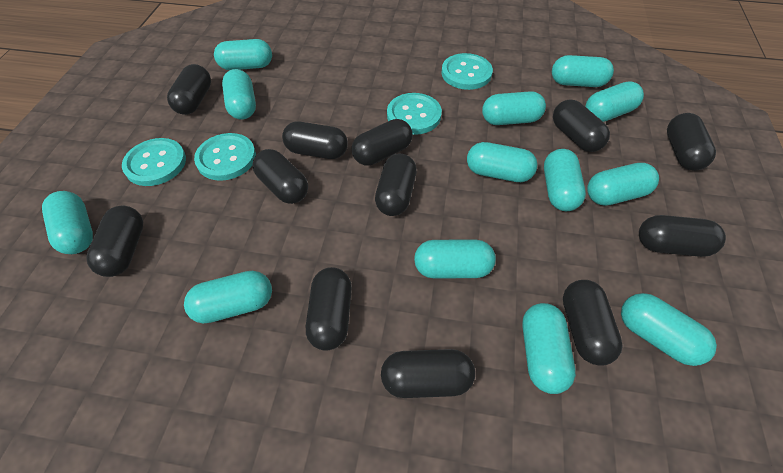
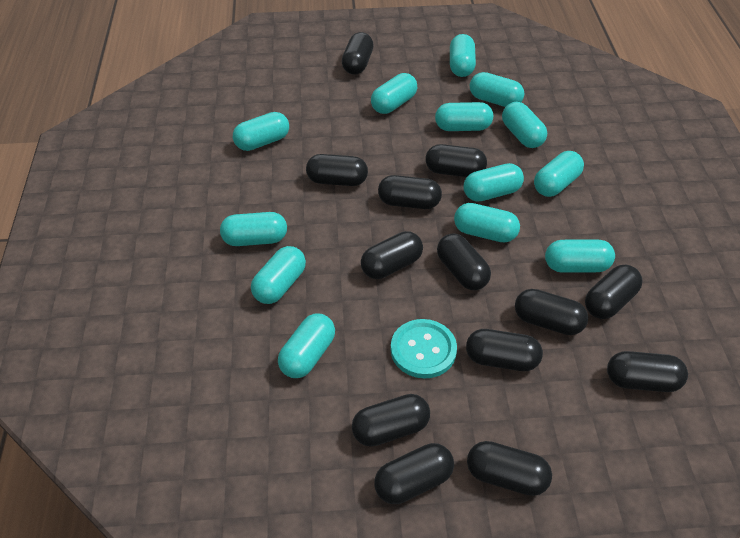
black capsule: 12 -> 13
turquoise button: 4 -> 1

